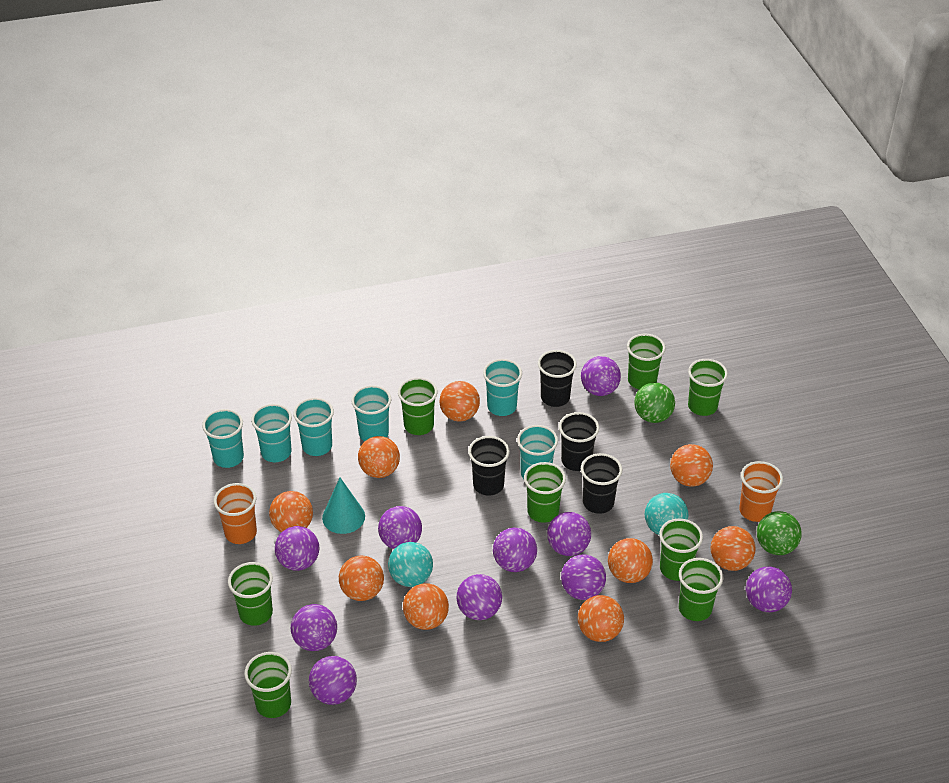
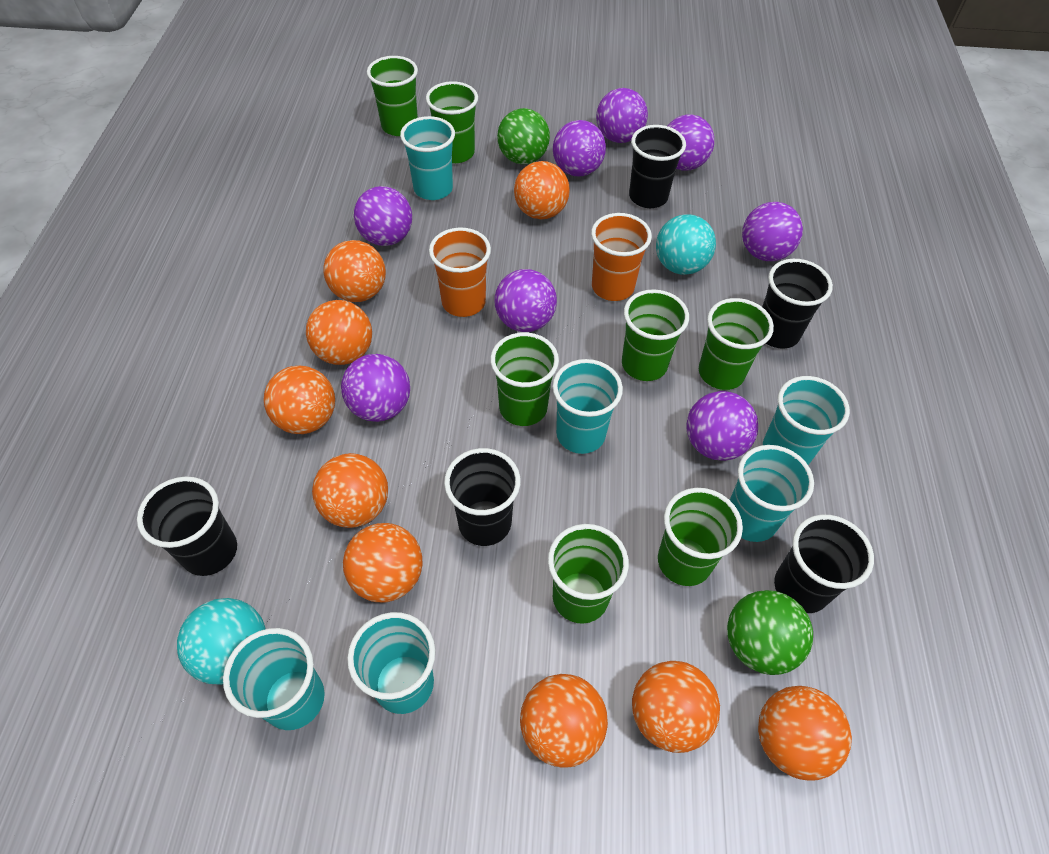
black cup: 4 -> 5
green cup: 8 -> 7
purple ball: 10 -> 8
turquoise cone: 1 -> 0

